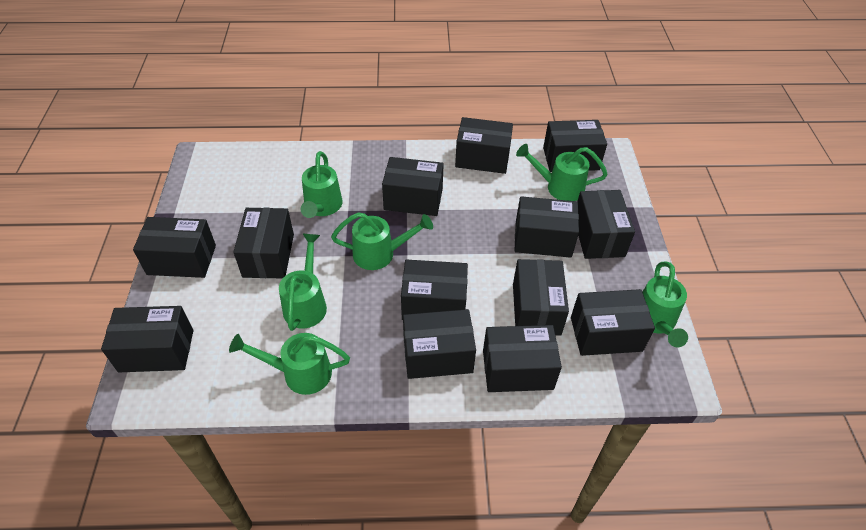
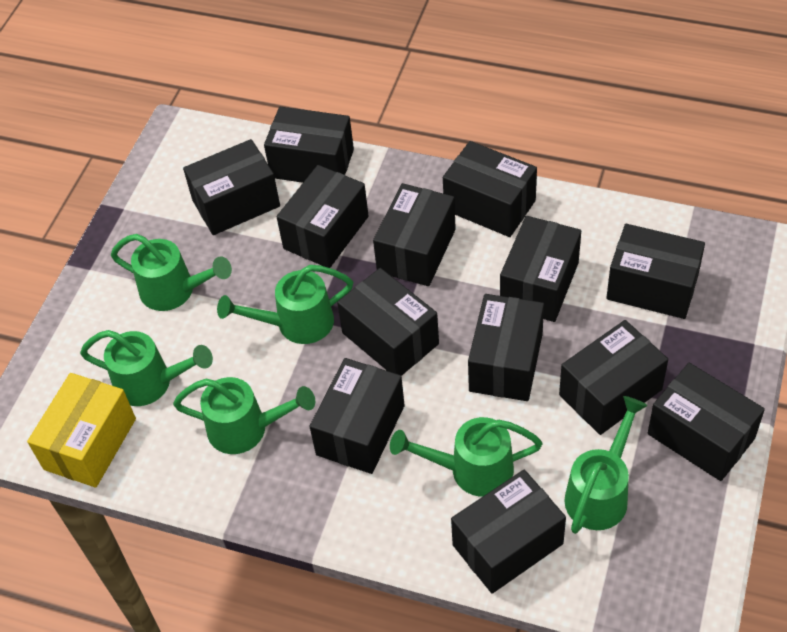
yellow box: 0 -> 1

